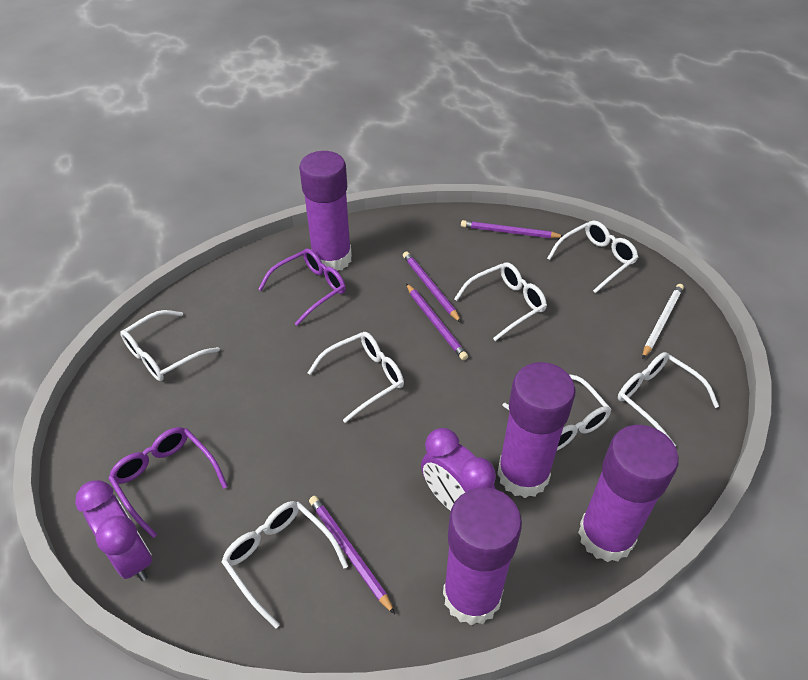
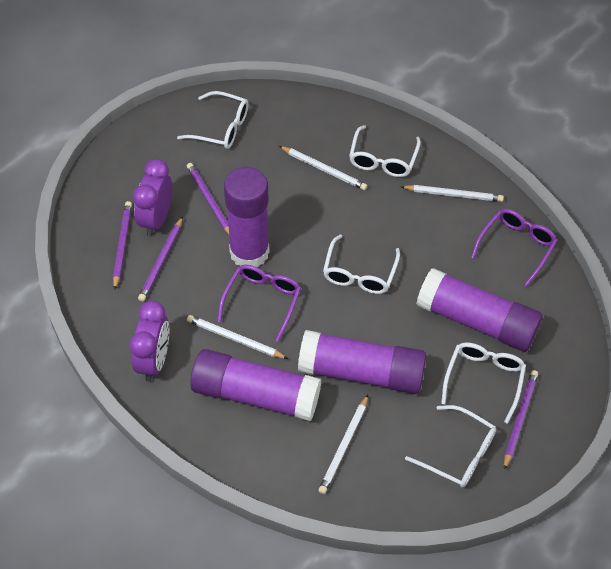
white glasses: 7 -> 5
white pencil: 1 -> 4

